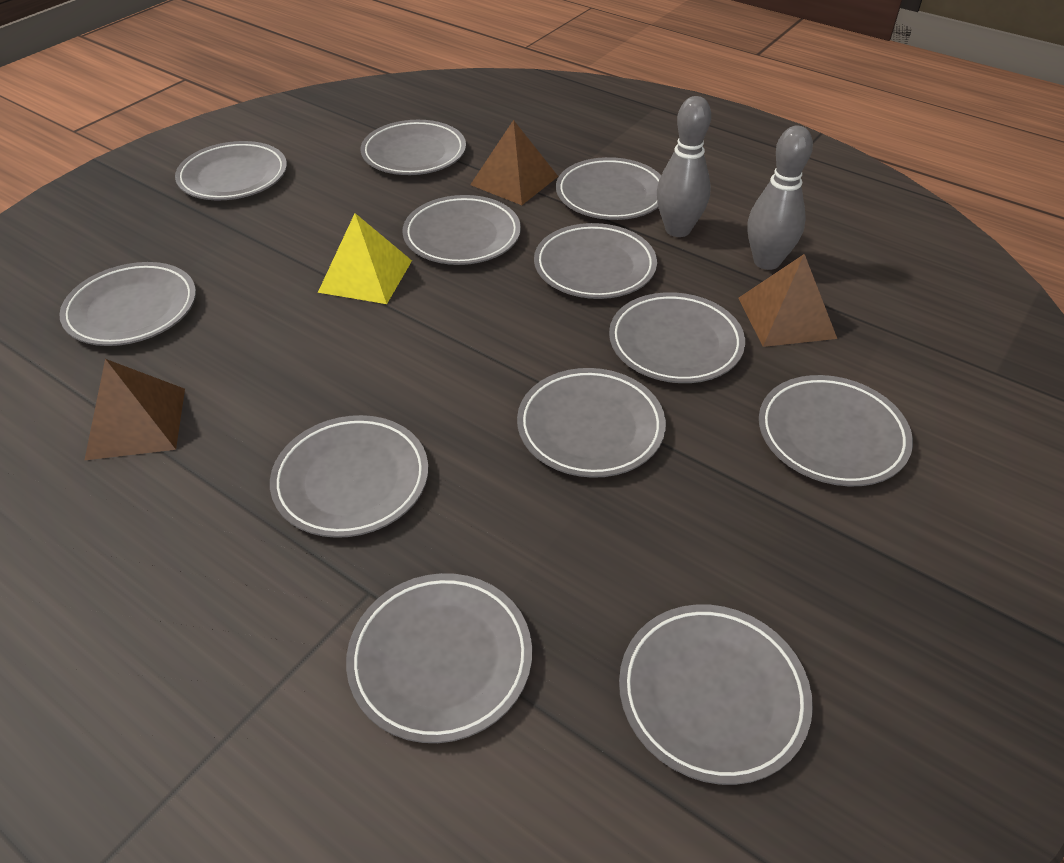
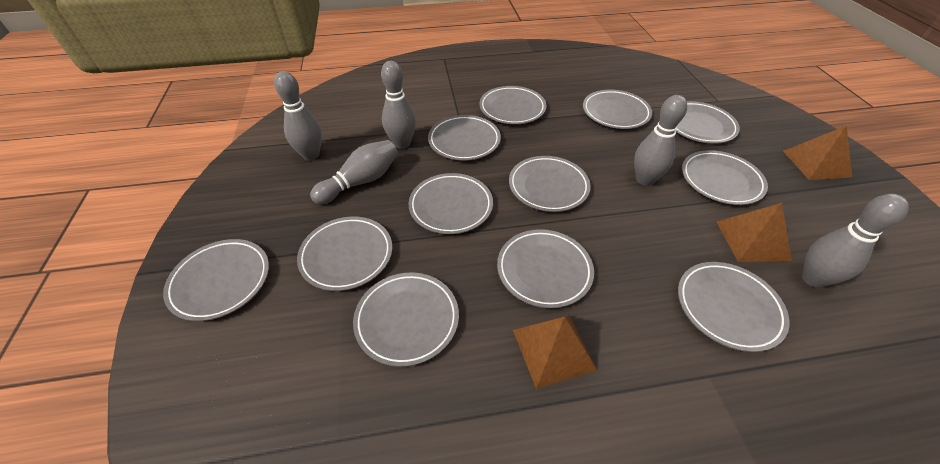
grey bowling pin: 2 -> 5
yellow pyramid: 1 -> 0

